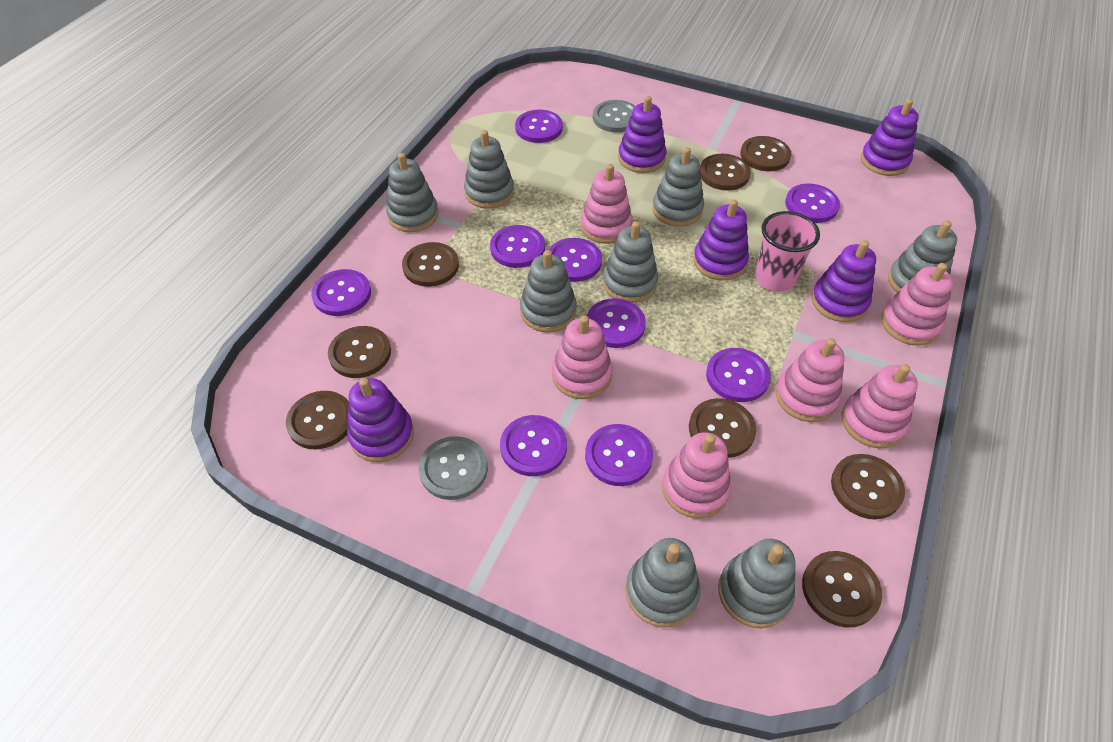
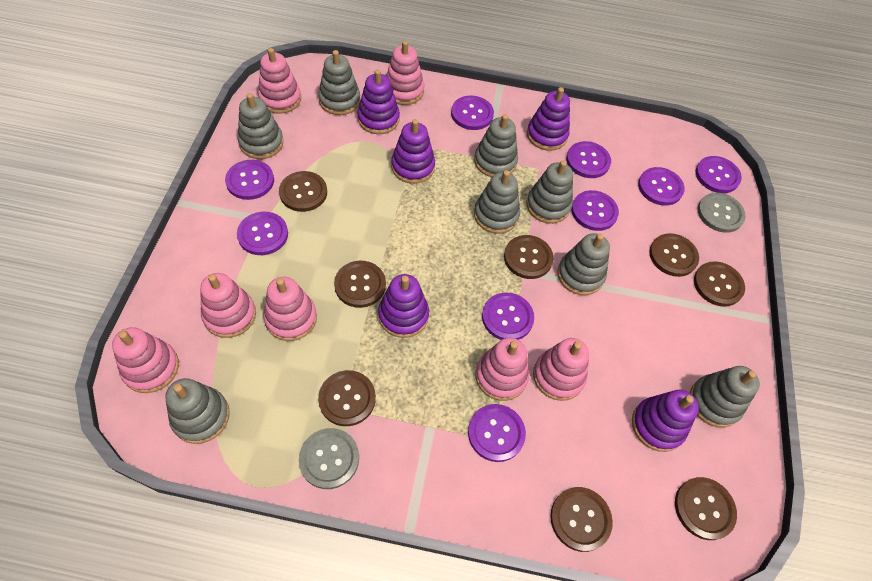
pink cup: 1 -> 0
pink stacking toy: 6 -> 7

